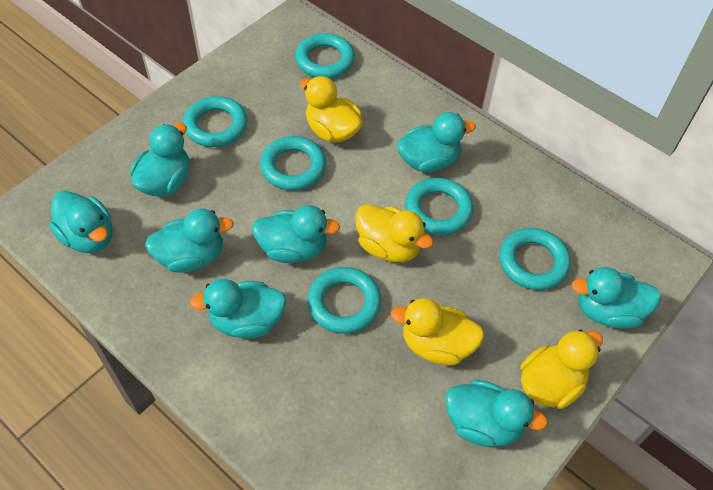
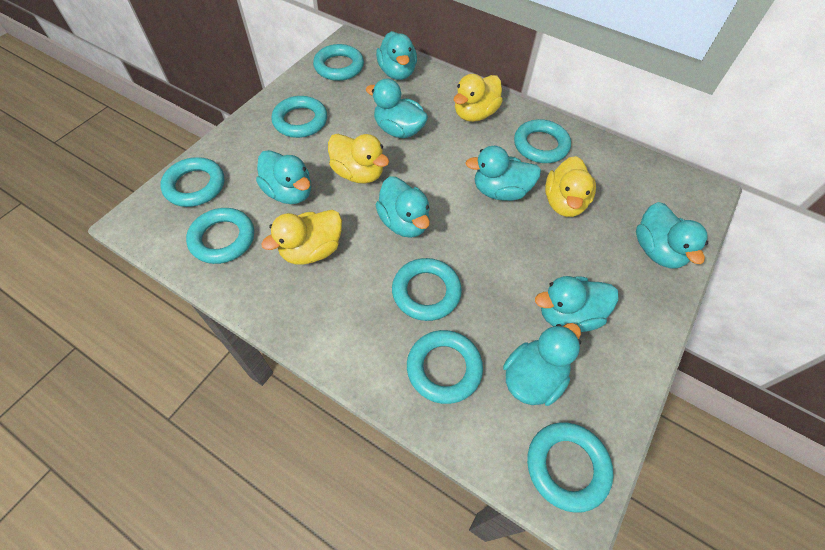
turquoise ring: 6 -> 8

